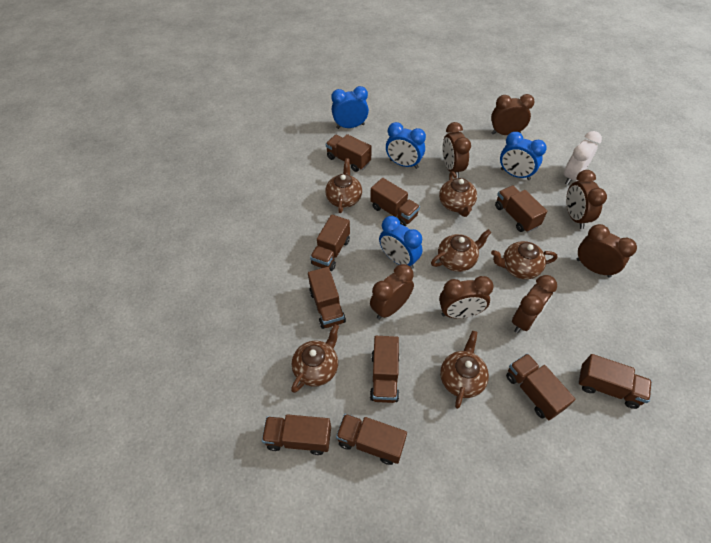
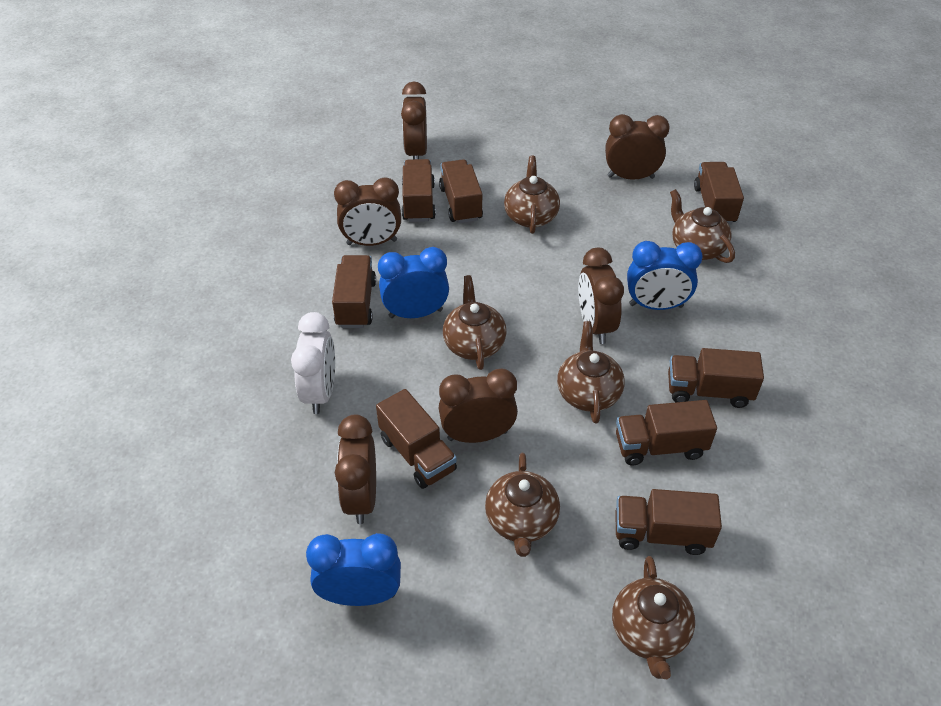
blue clock: 4 -> 3
brown clock: 7 -> 6
brown truck: 10 -> 8

